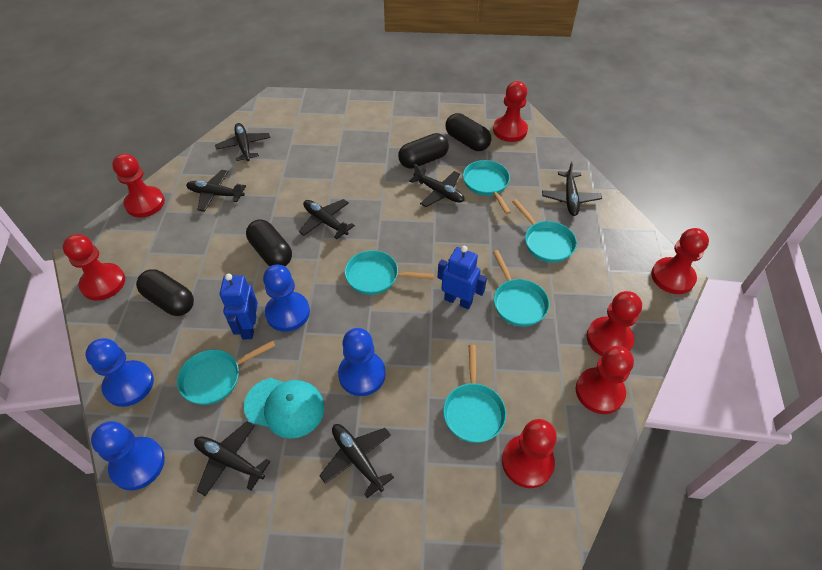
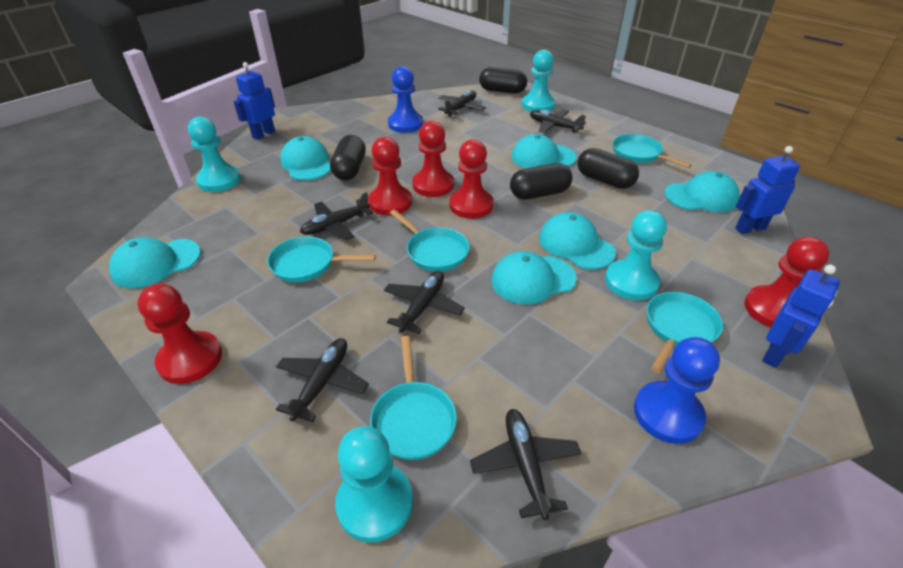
black plane: 7 -> 6
blue pawn: 4 -> 2
blue robot: 2 -> 3
red pawn: 7 -> 5
turquoise cap: 1 -> 6
turquoise pan: 6 -> 5
turquoise pawn: 0 -> 4

